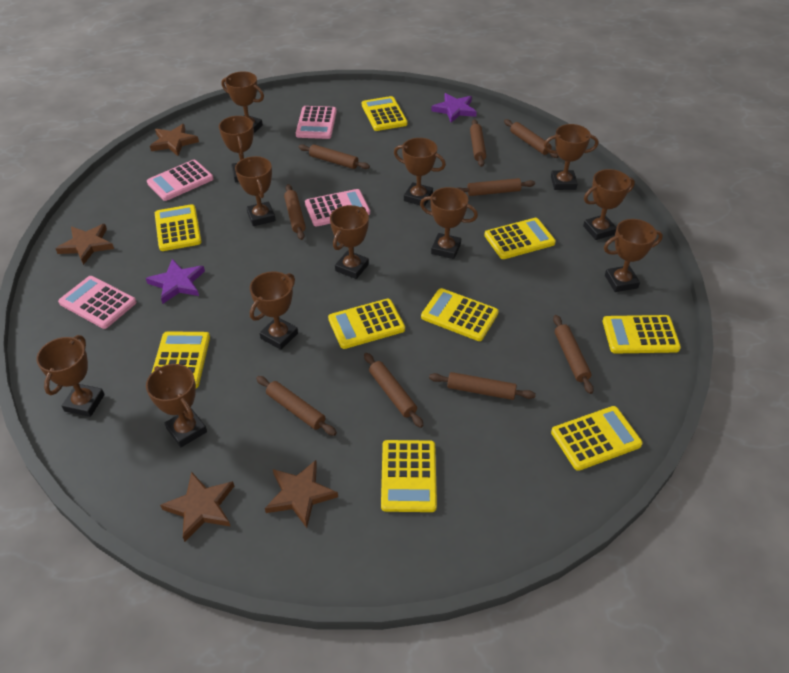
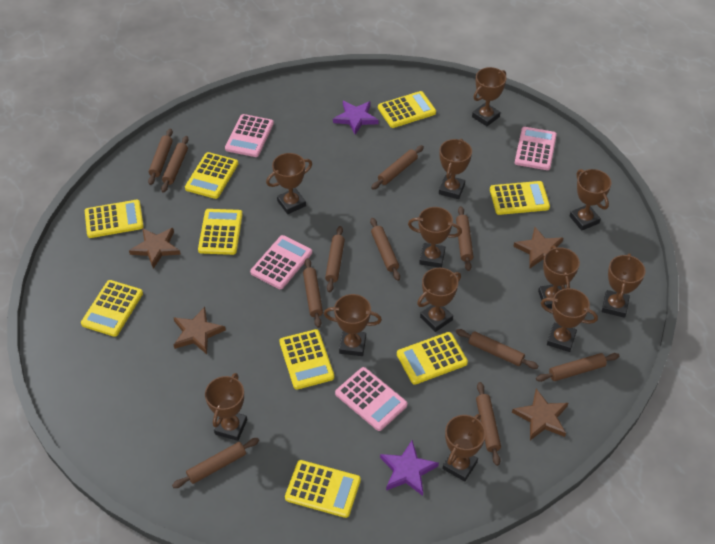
brown rolling pin: 9 -> 11

